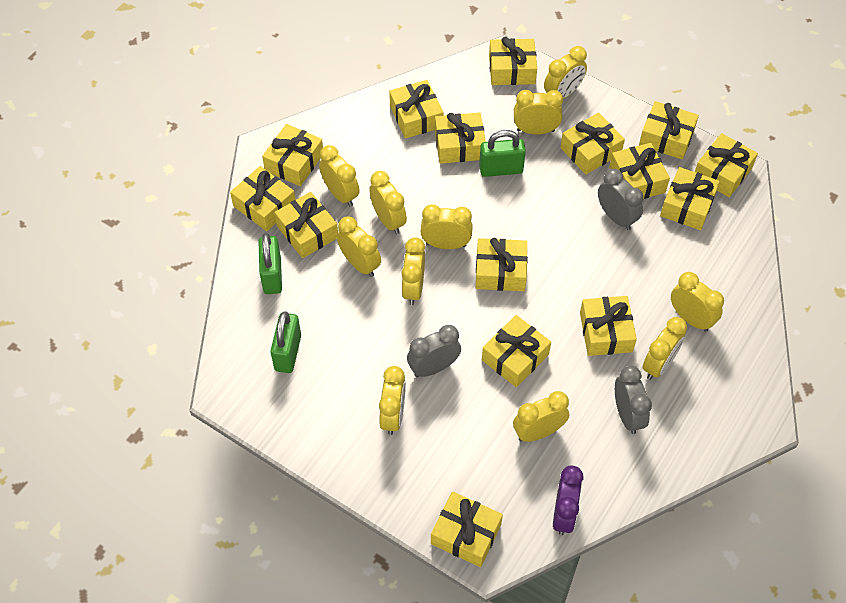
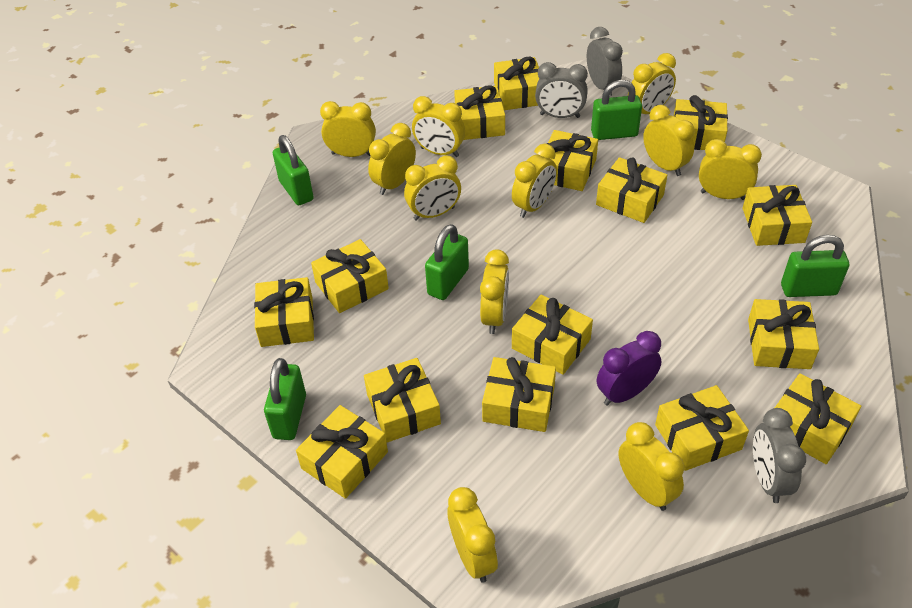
green padlock: 3 -> 5

